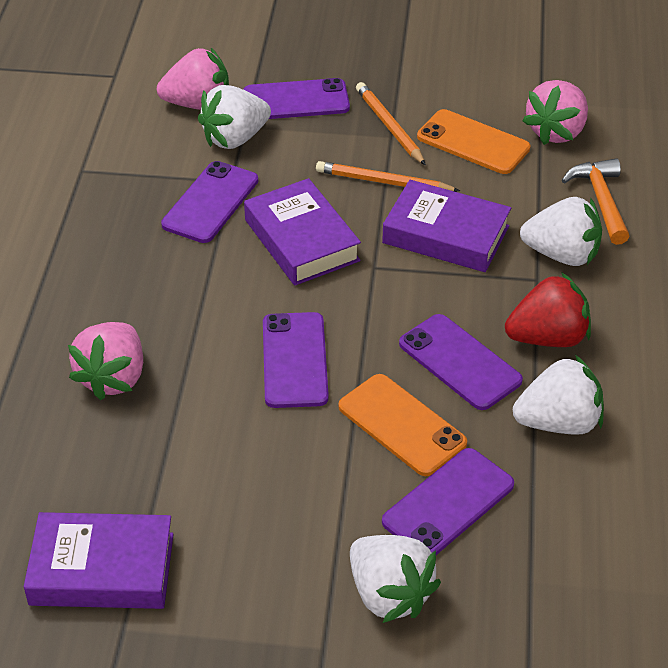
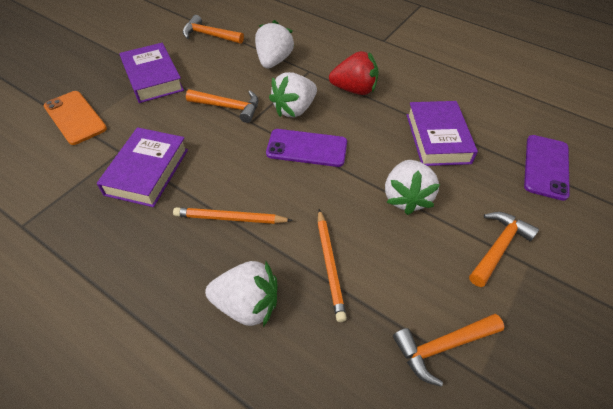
orange hammer: 1 -> 4
orange phone: 2 -> 1
pink strawberry: 3 -> 0
purple phone: 5 -> 2

